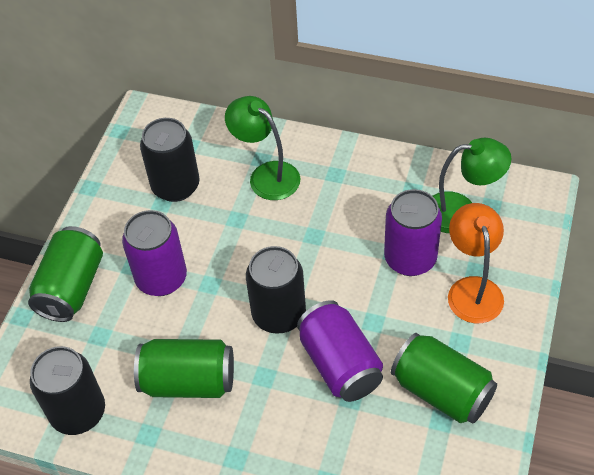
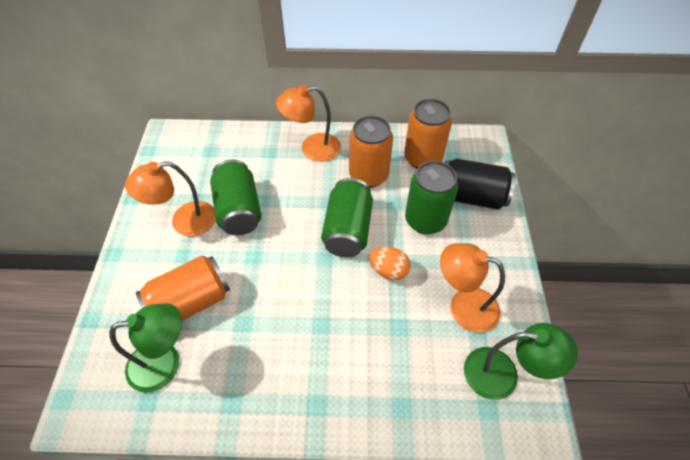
black can: 3 -> 1
orange can: 0 -> 3
orange egg: 0 -> 1
orange lamp: 1 -> 3
purple can: 3 -> 0

